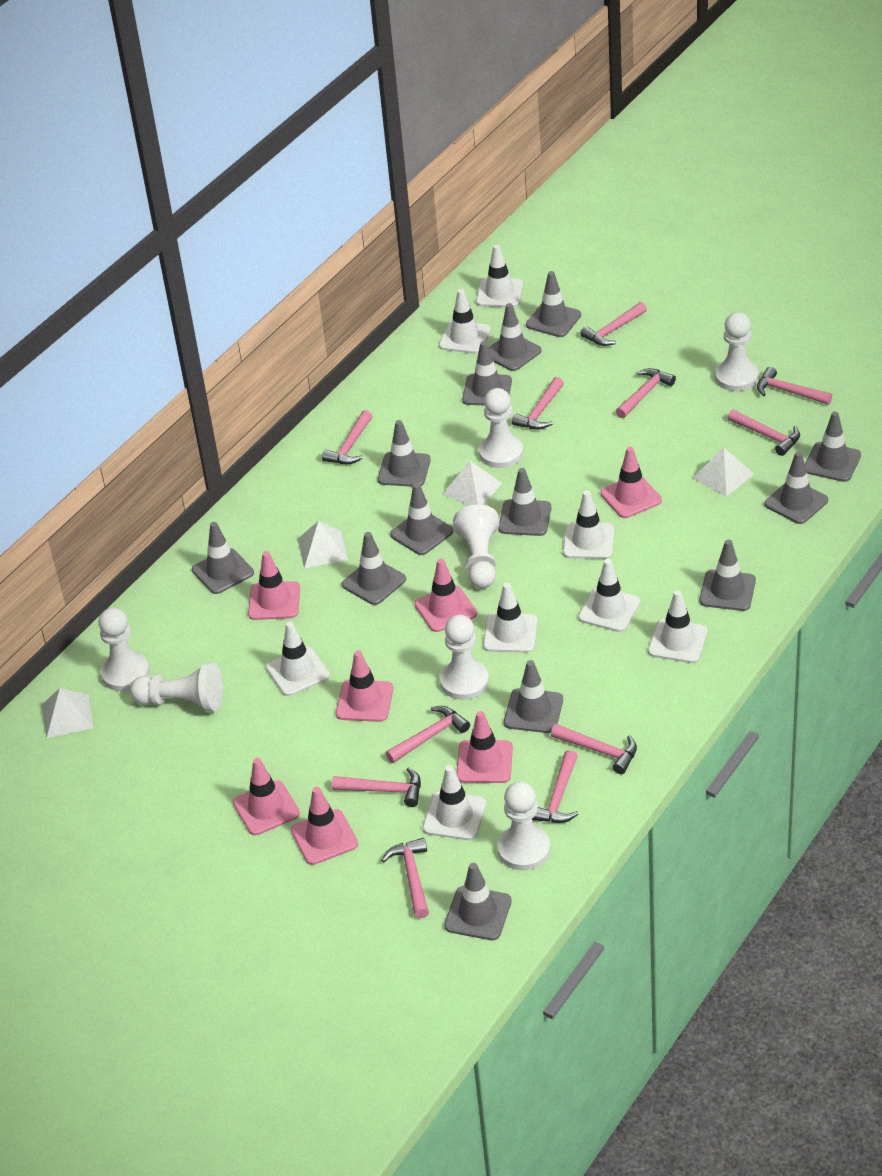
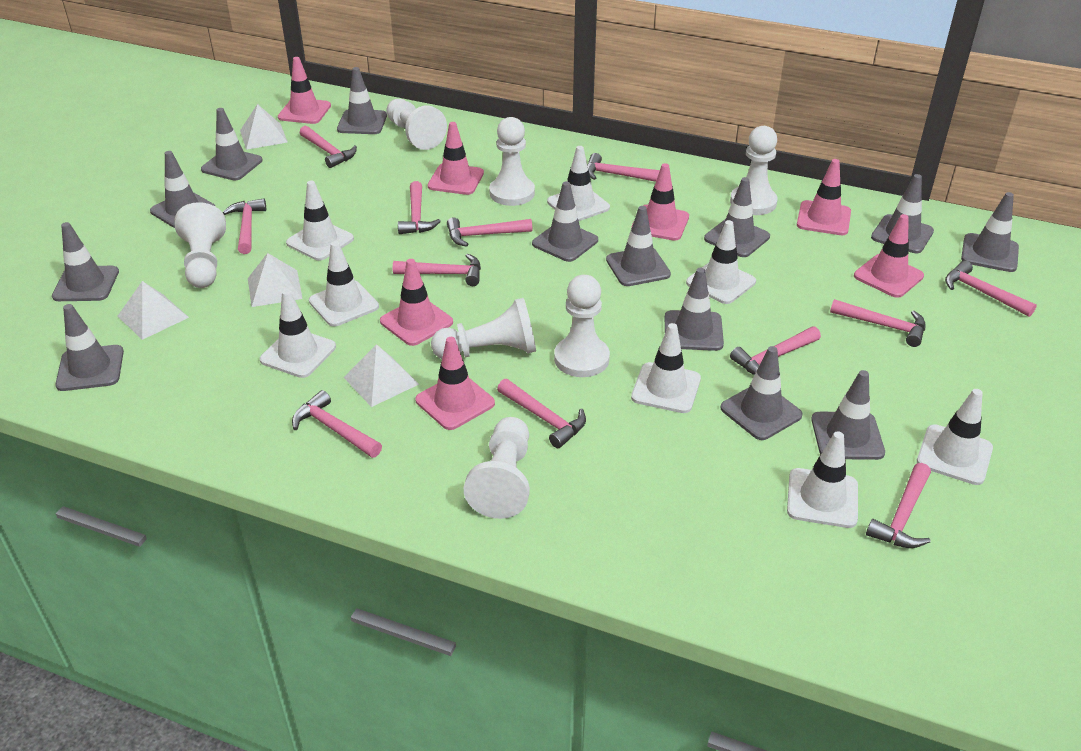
pink hammer: 11 -> 12

